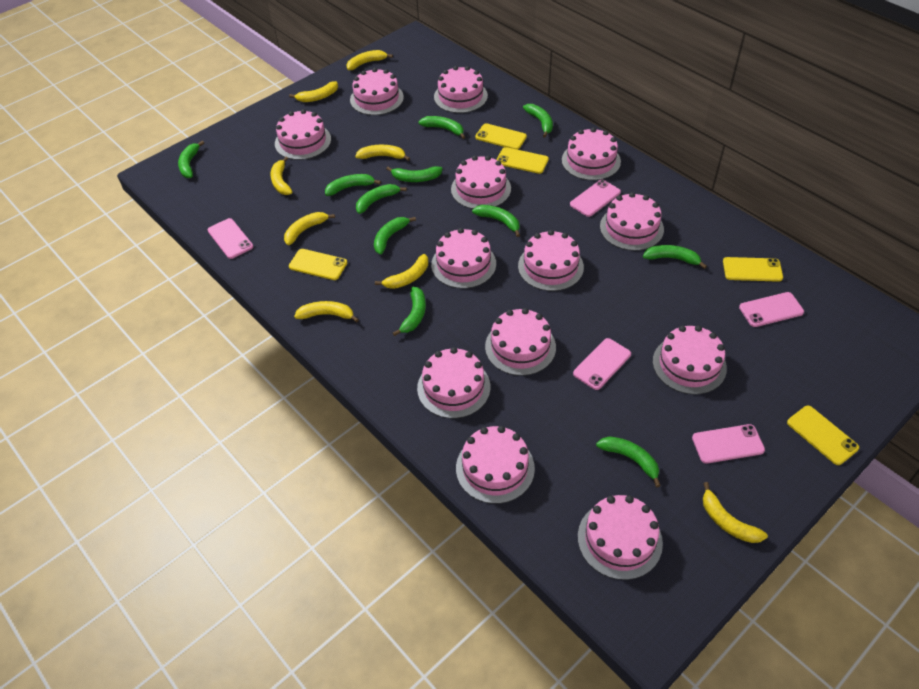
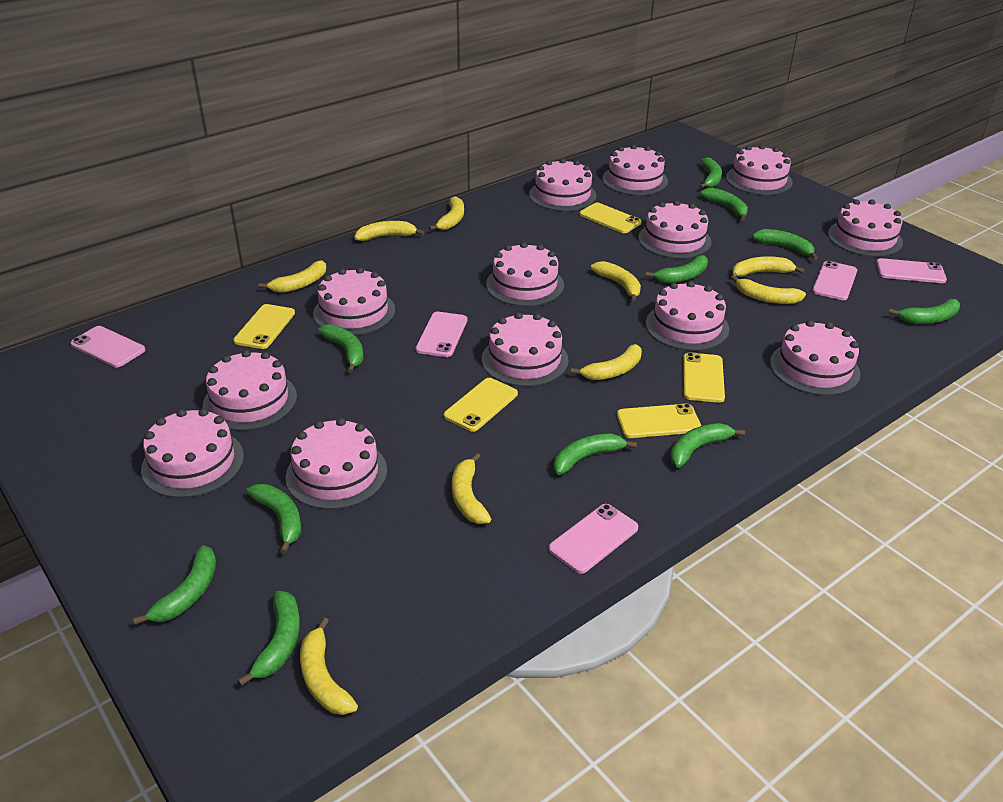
yellow banana: 8 -> 9

